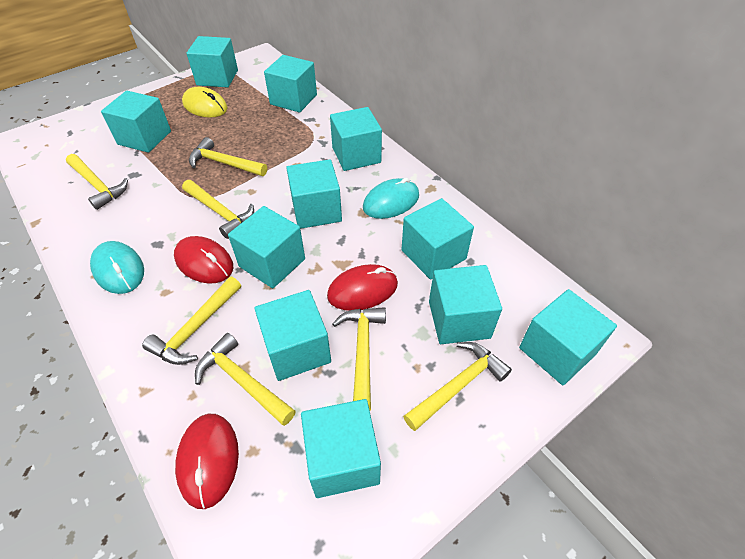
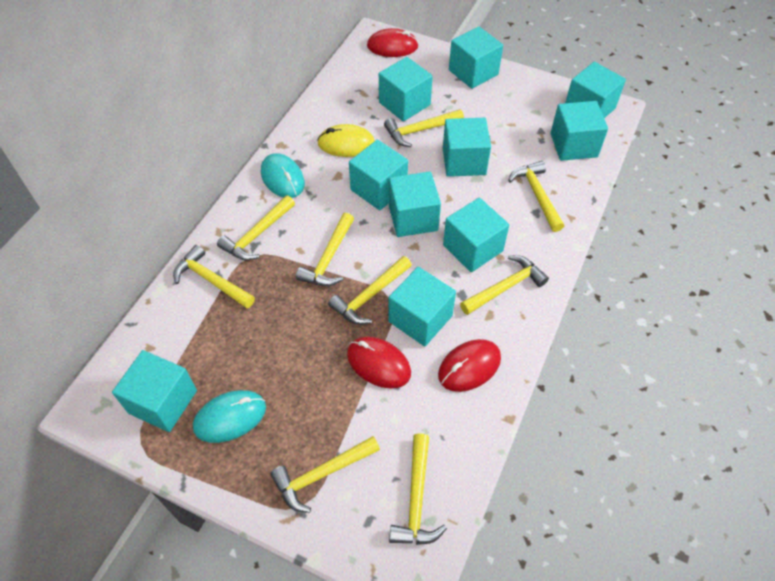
turquoise cube: 11 -> 10
yellow hammer: 7 -> 9

